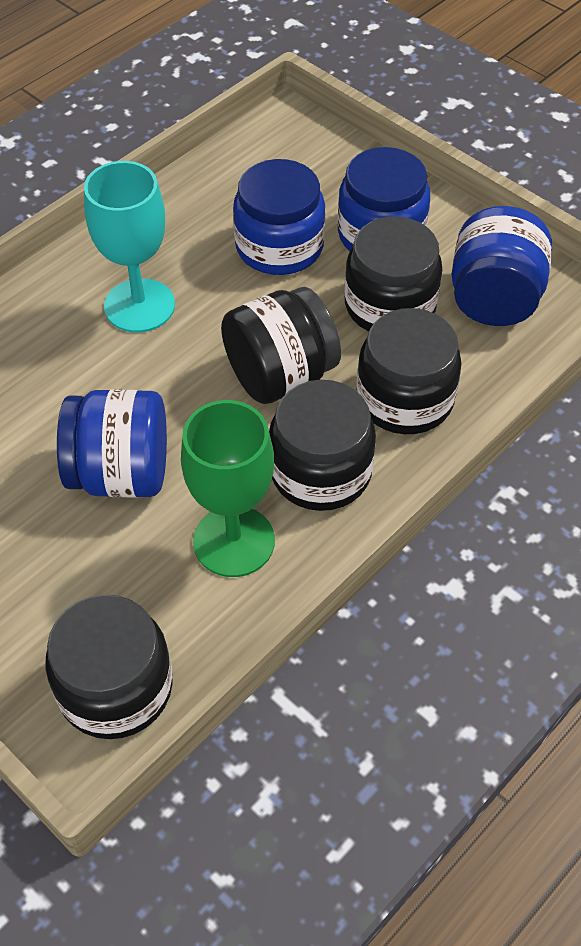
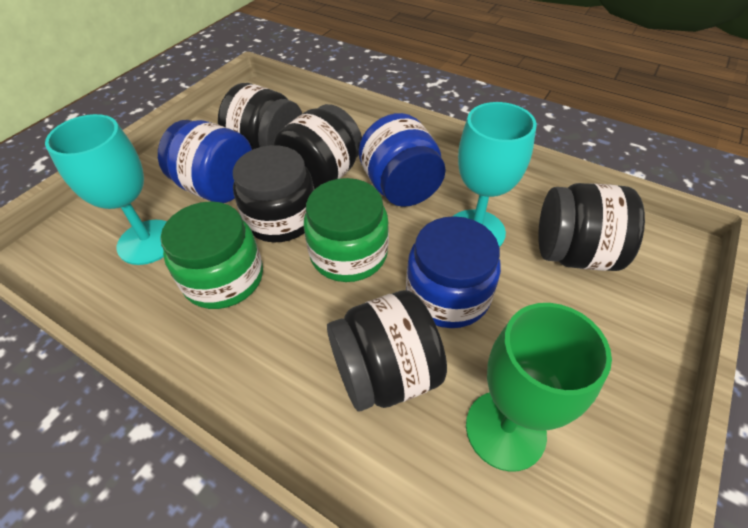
blue jar: 4 -> 3
green jar: 0 -> 2
turquoise goblet: 1 -> 2

